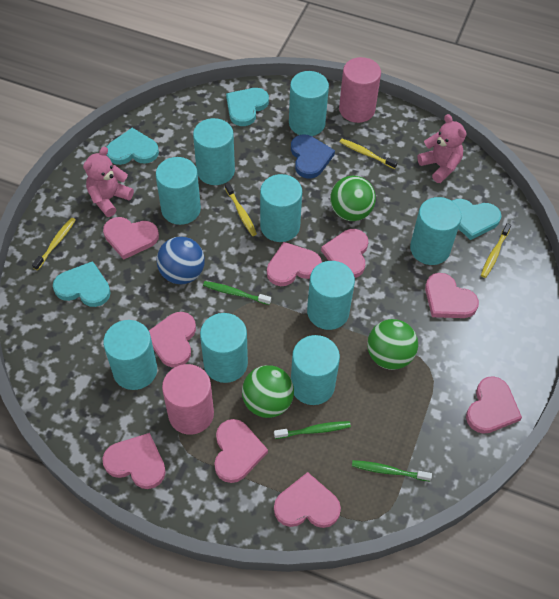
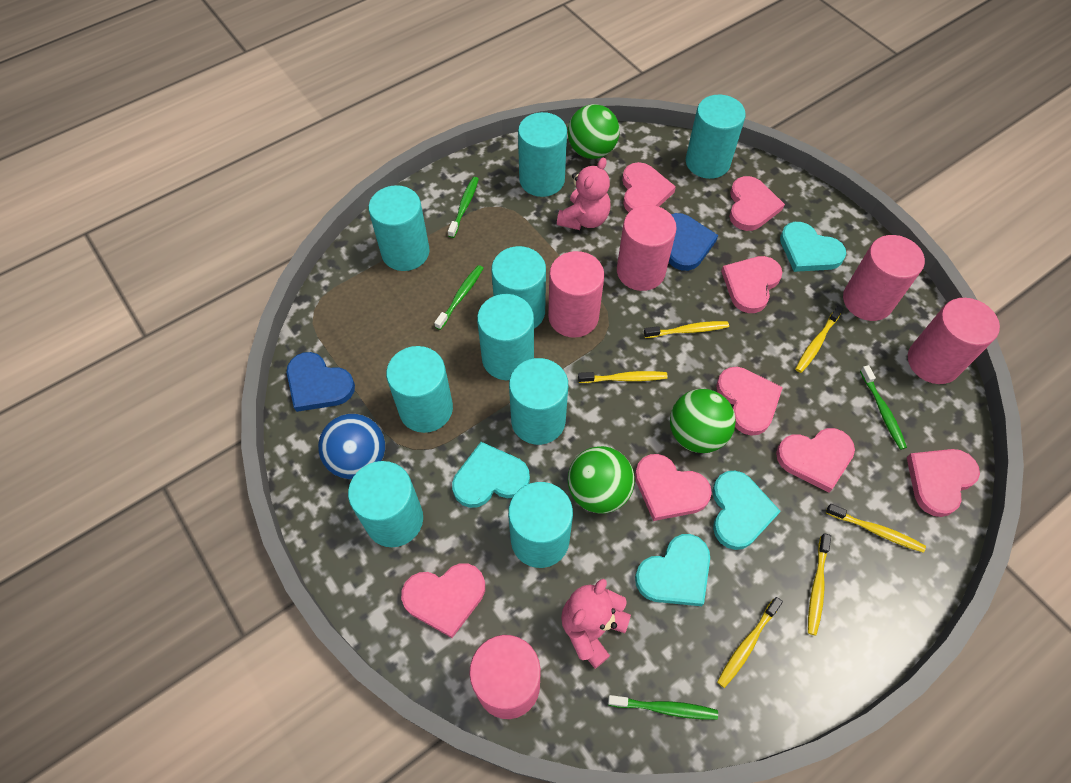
blue heart: 1 -> 2
green toothbrush: 3 -> 4
pink cylinder: 2 -> 5
pink heart: 9 -> 8
yellow toothbrush: 4 -> 6

